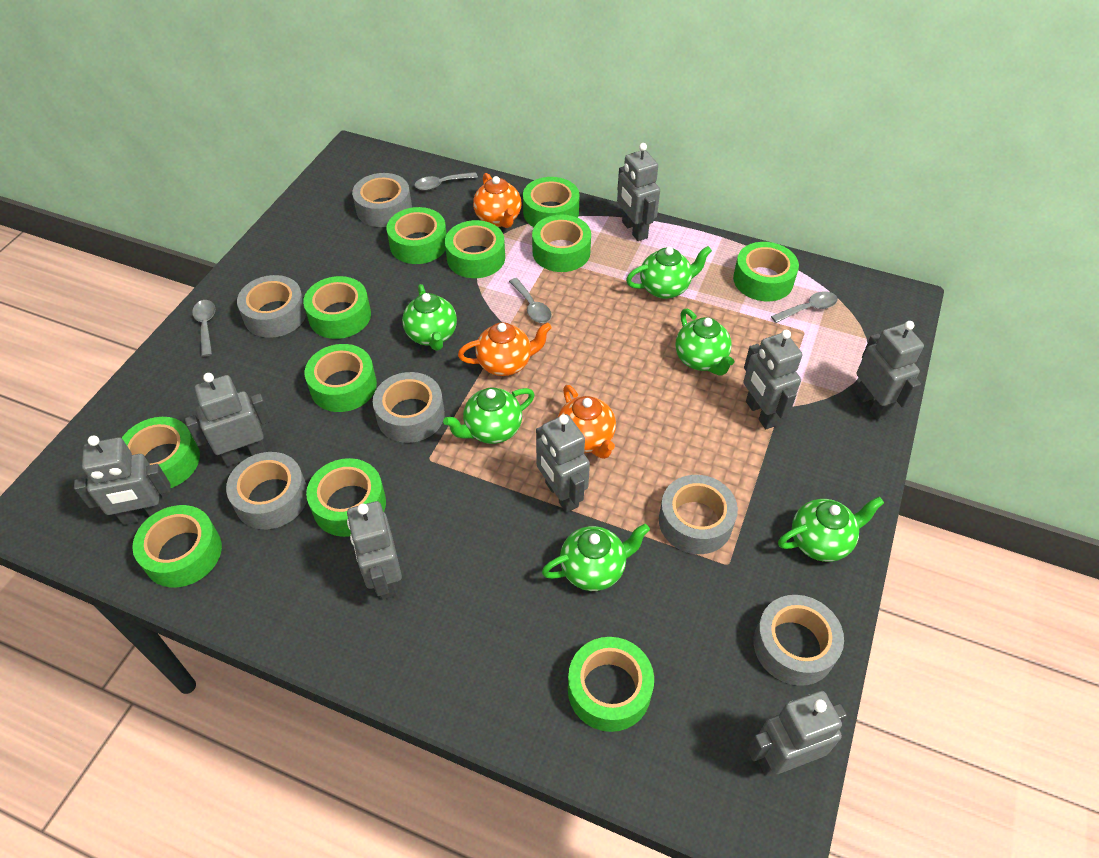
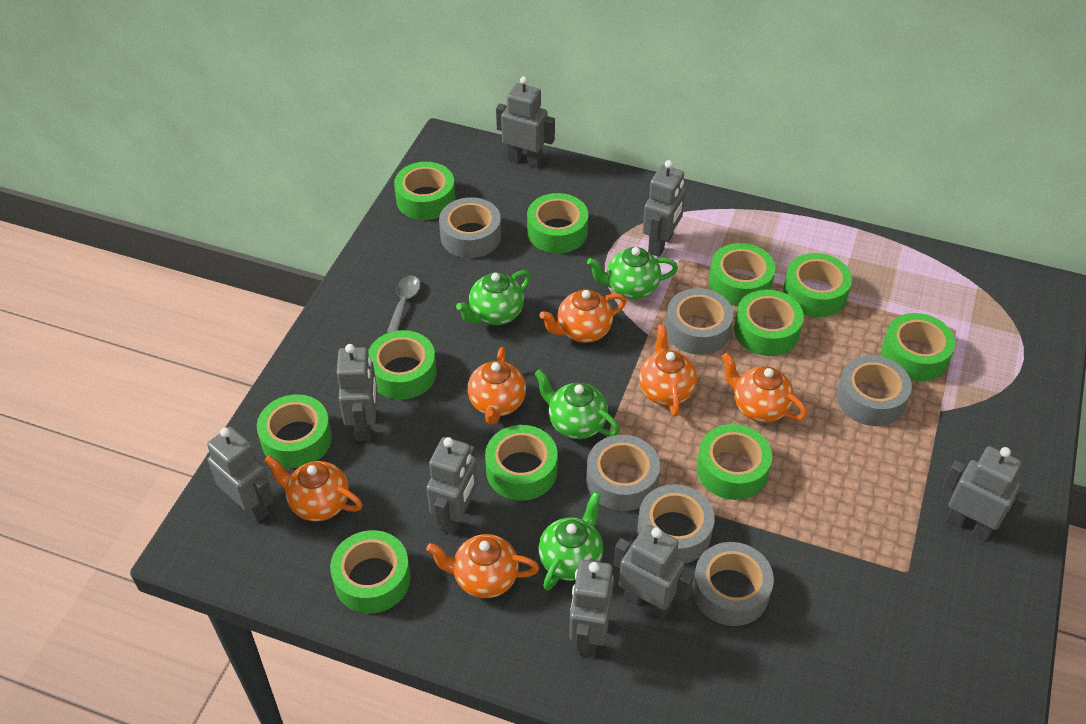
green teapot: 6 -> 4
grey spoon: 4 -> 1
orange teapot: 3 -> 6

